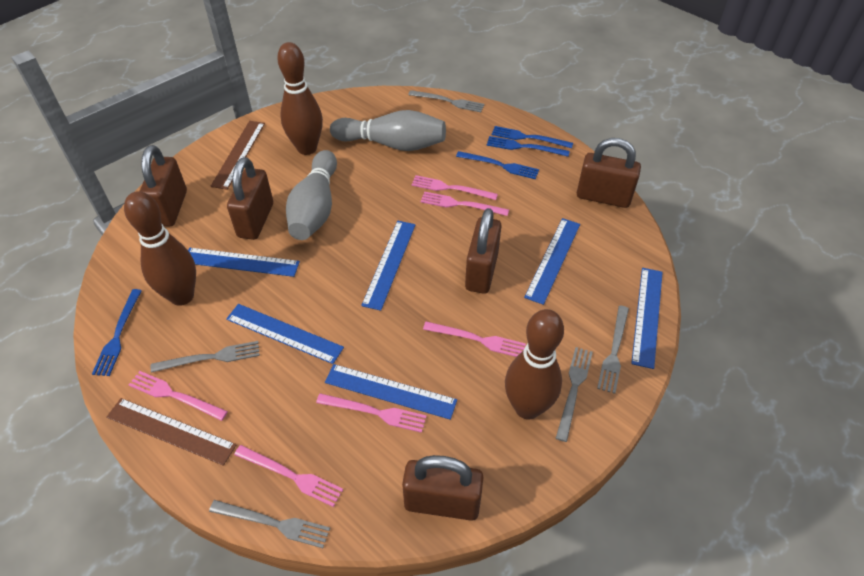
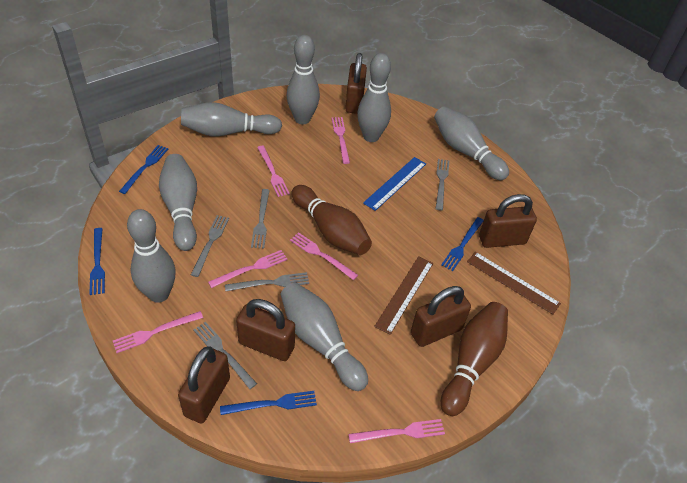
blue ruler: 6 -> 1
brown bowling pin: 3 -> 2
grey bowling pin: 2 -> 7

